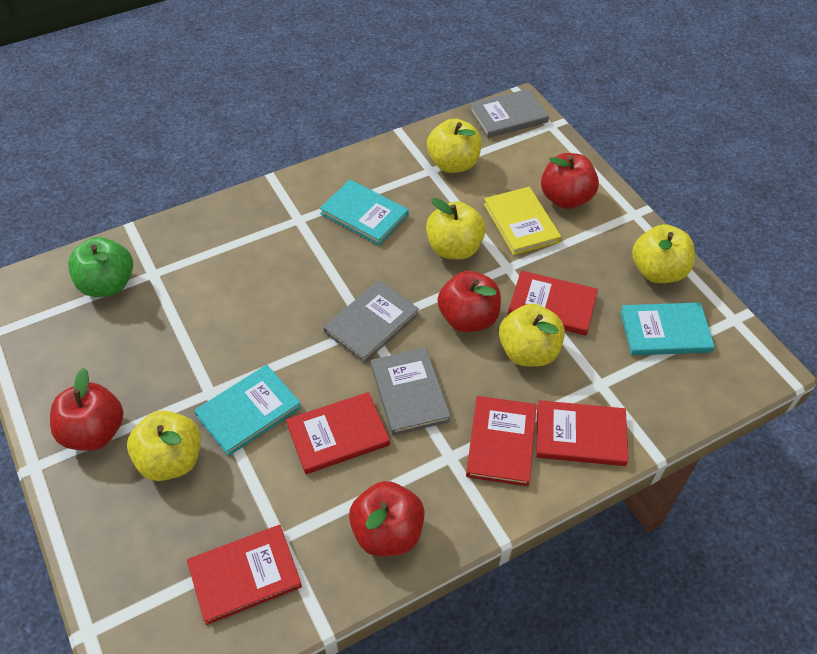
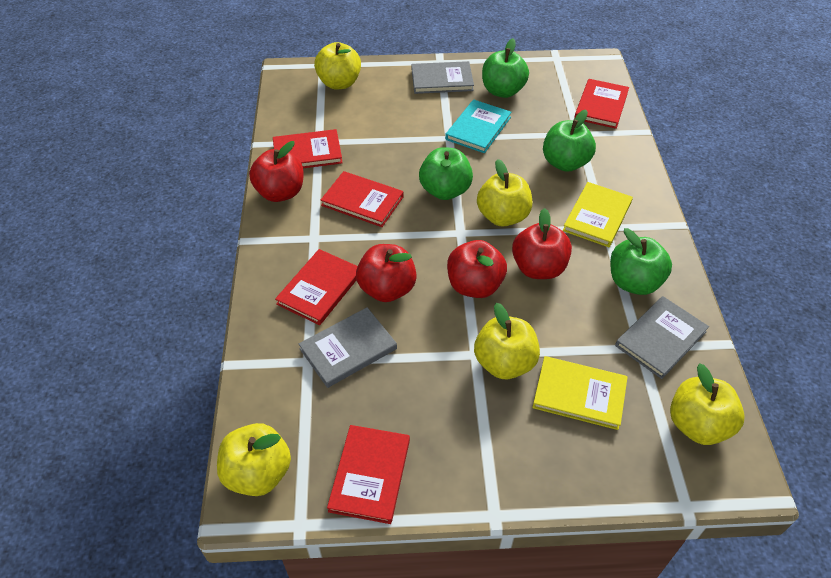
green apple: 1 -> 4
turquoise book: 3 -> 1
yellow book: 1 -> 2

